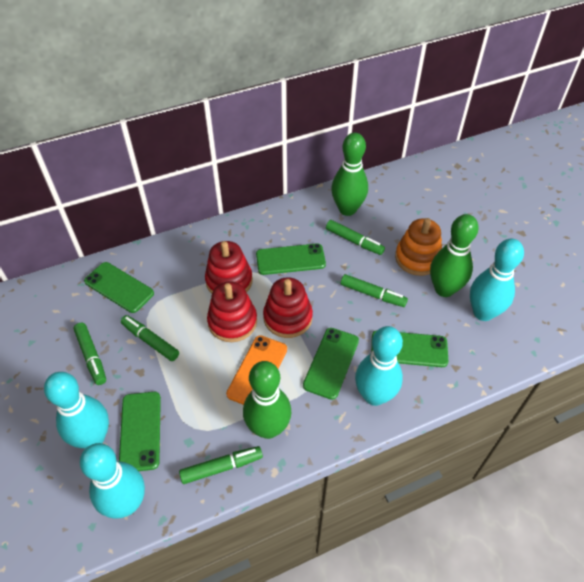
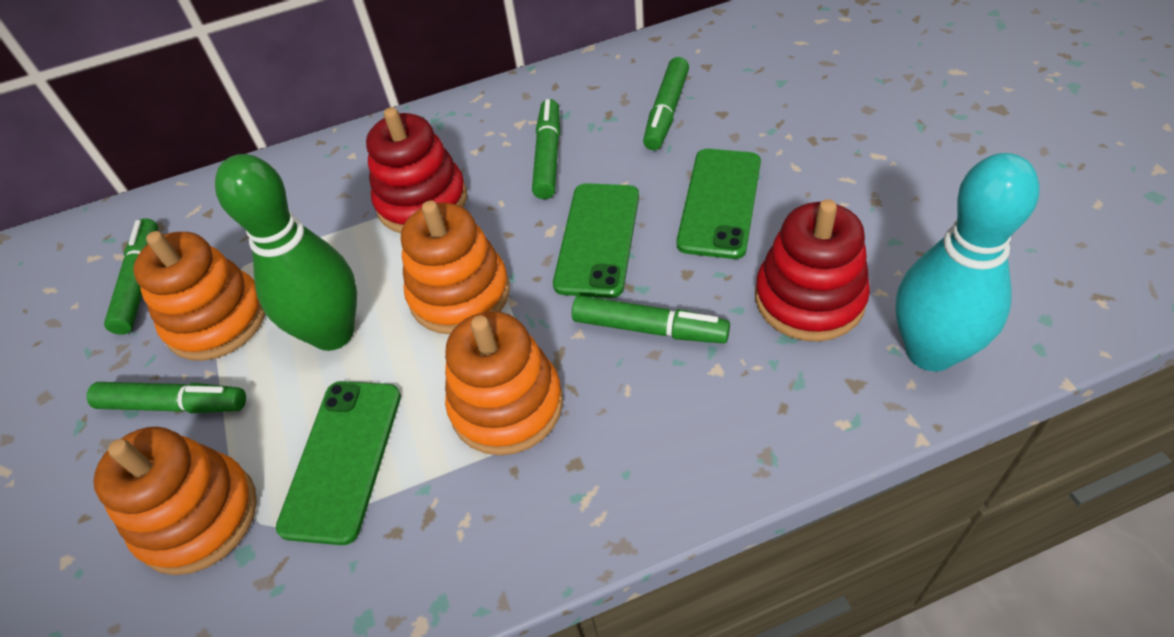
green bowling pin: 3 -> 1
green phone: 5 -> 3
orange phone: 1 -> 0
orange stacking toy: 1 -> 4
red stacking toy: 3 -> 2
turquoise bowling pin: 4 -> 1

